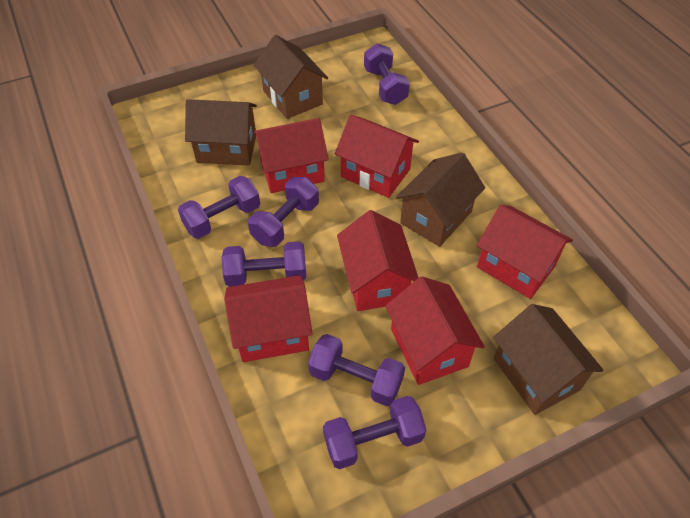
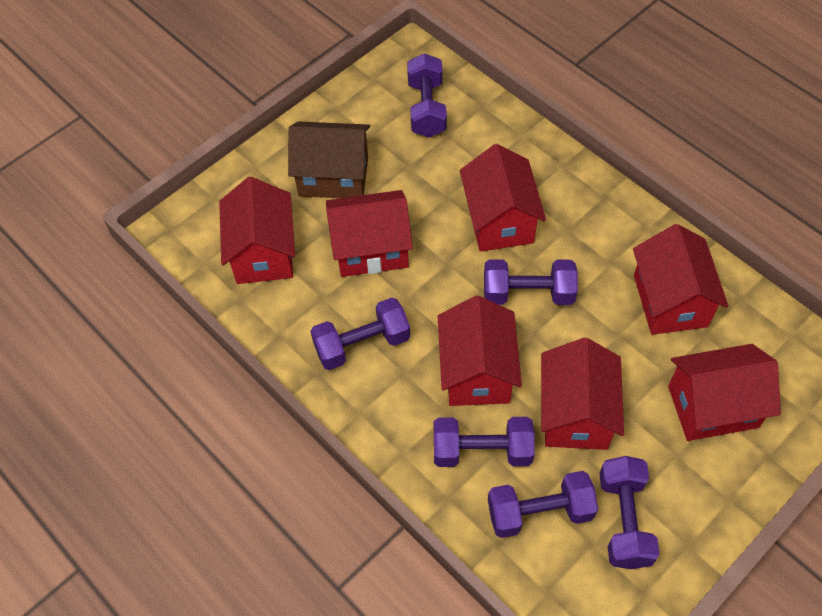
brown house: 4 -> 1
red house: 6 -> 7

